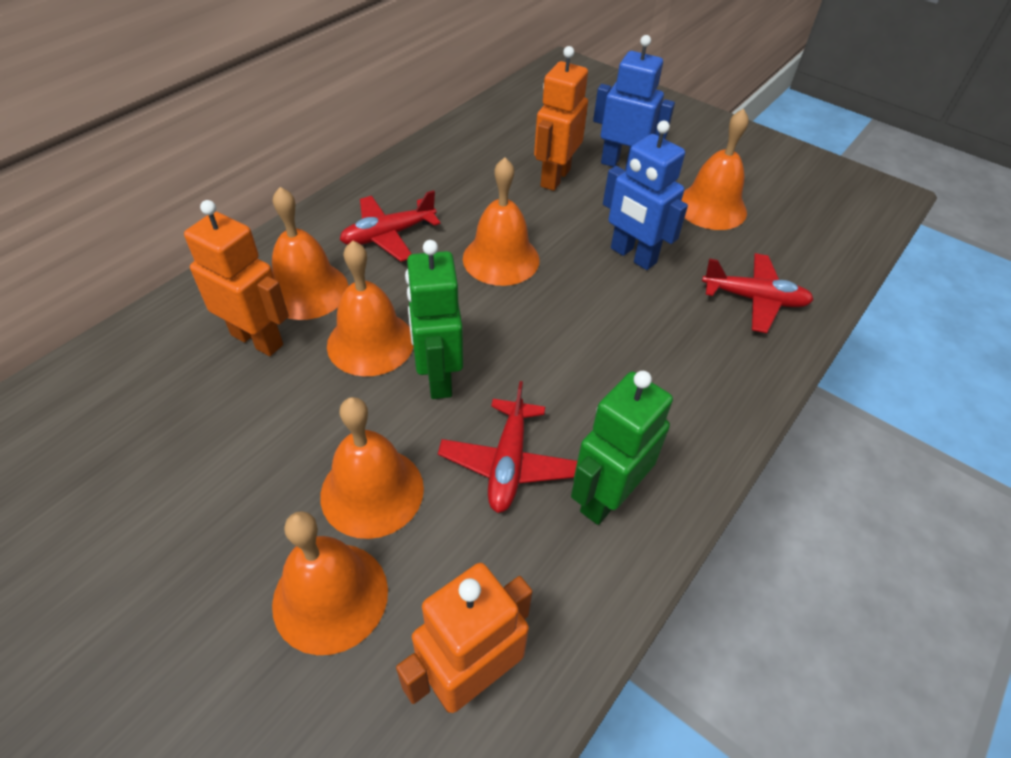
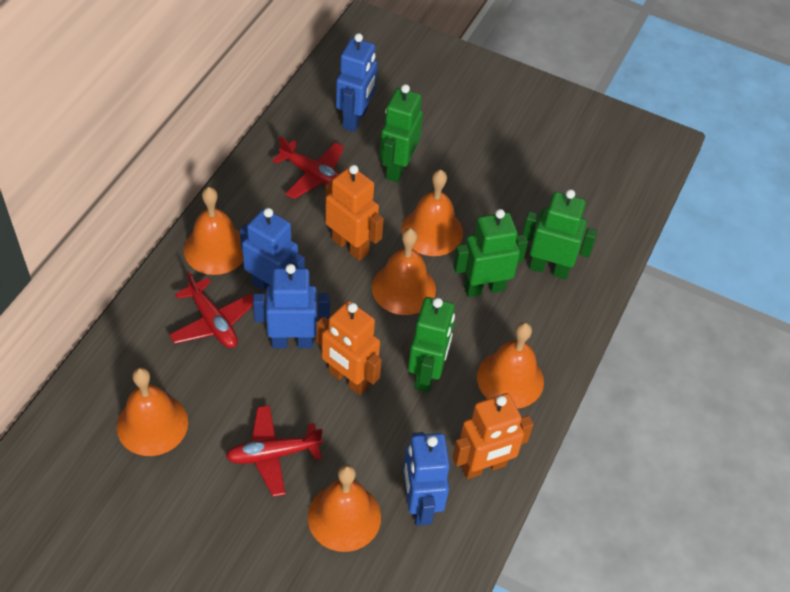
blue robot: 2 -> 4
green robot: 2 -> 4

